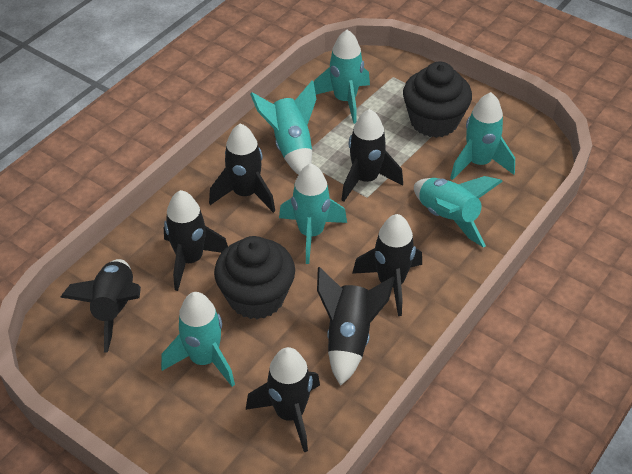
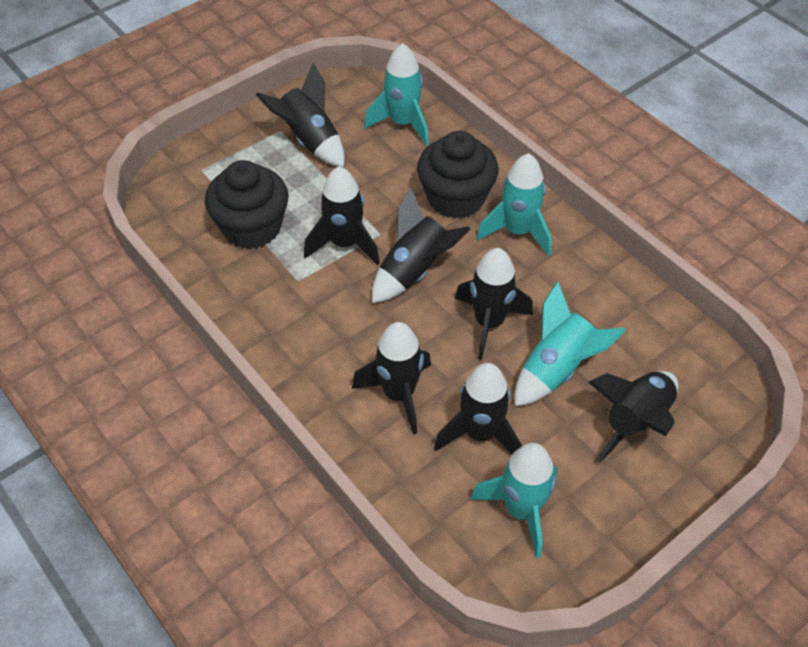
turquoise rocket: 6 -> 4

